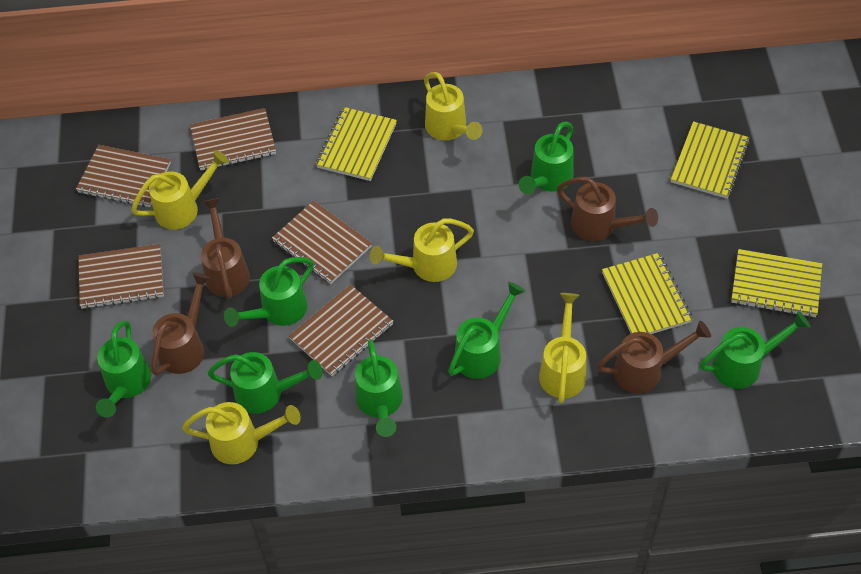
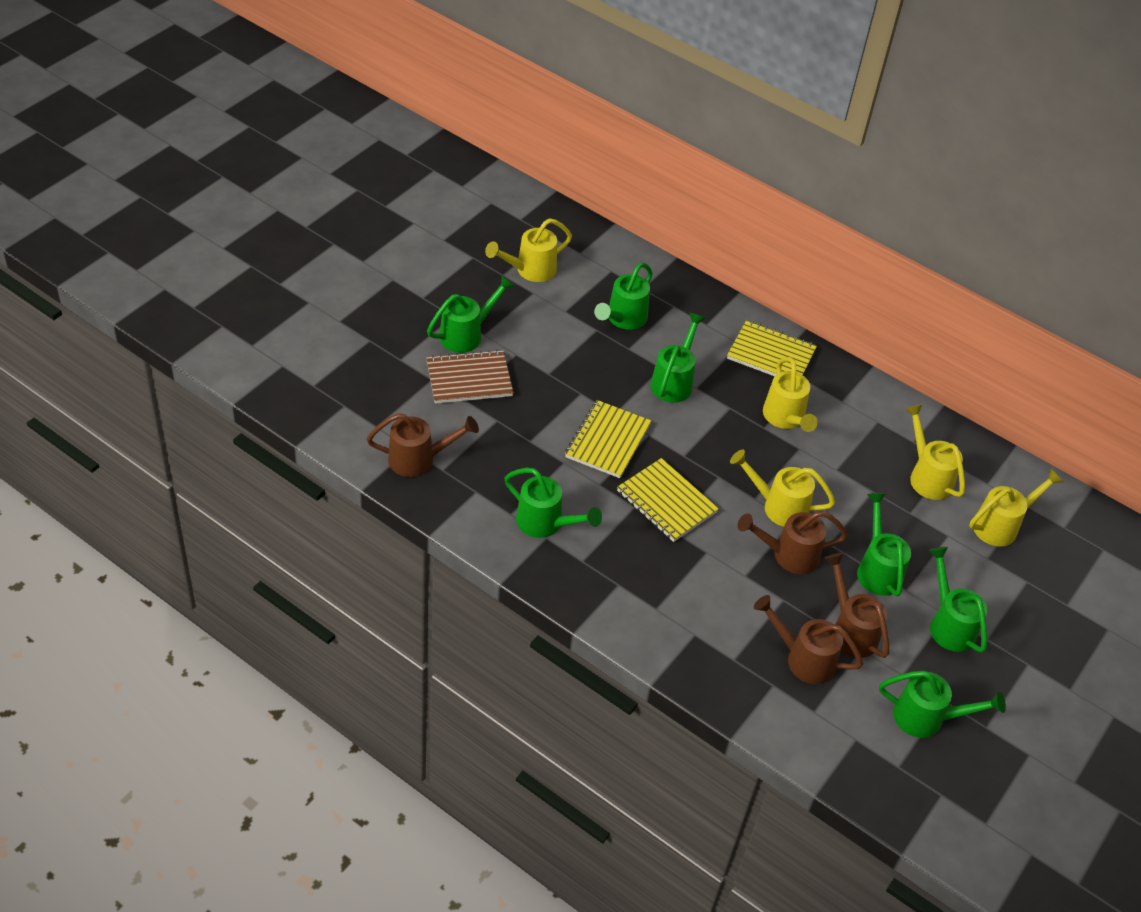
brown notebook: 5 -> 1
yellow notebook: 4 -> 3

